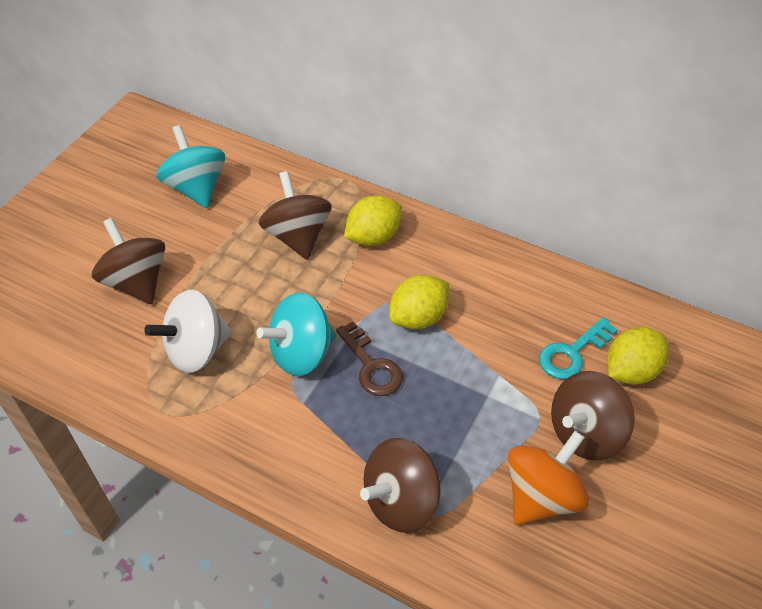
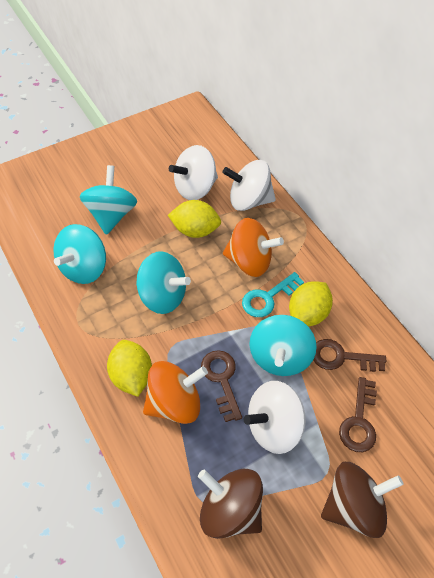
brown key: 1 -> 3
brown spinning top: 4 -> 2
orange spinning top: 1 -> 2
turquoise spinning top: 2 -> 4
white spinning top: 1 -> 3

